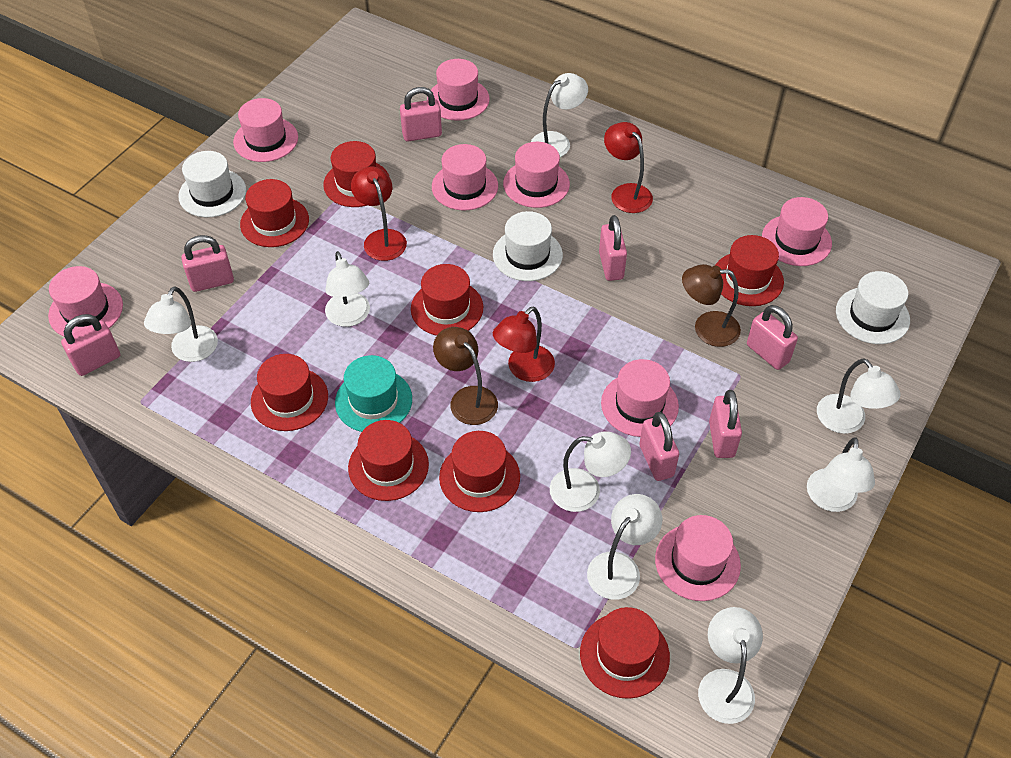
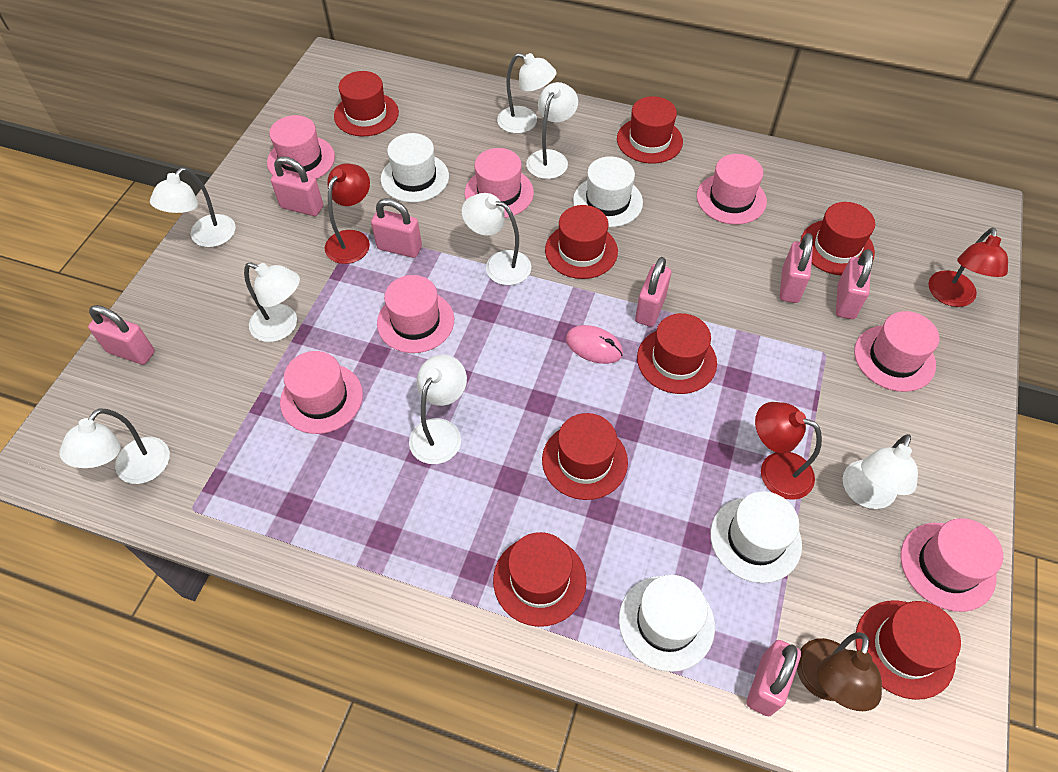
brown lamp: 2 -> 1
pink hat: 8 -> 7
pink mouse: 0 -> 1
turquoise hat: 1 -> 0
white hat: 3 -> 4

